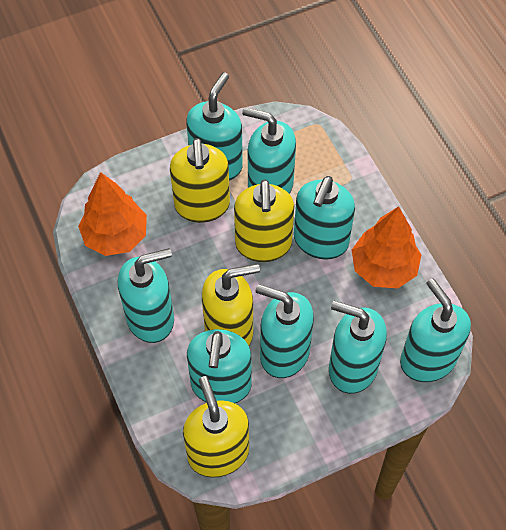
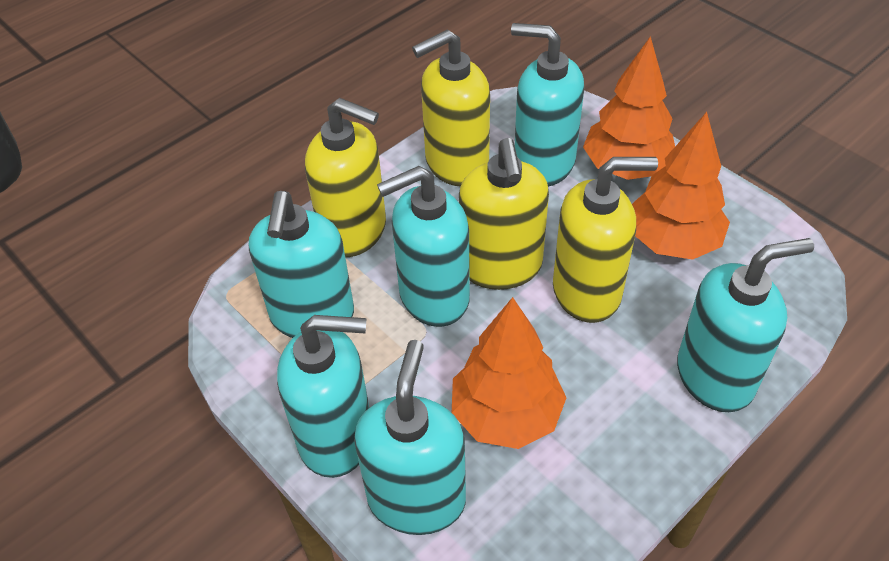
orange tree: 2 -> 3
turquoise soap dispenser: 8 -> 6

